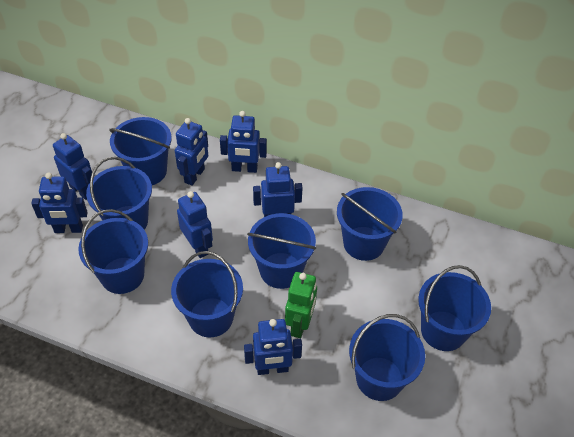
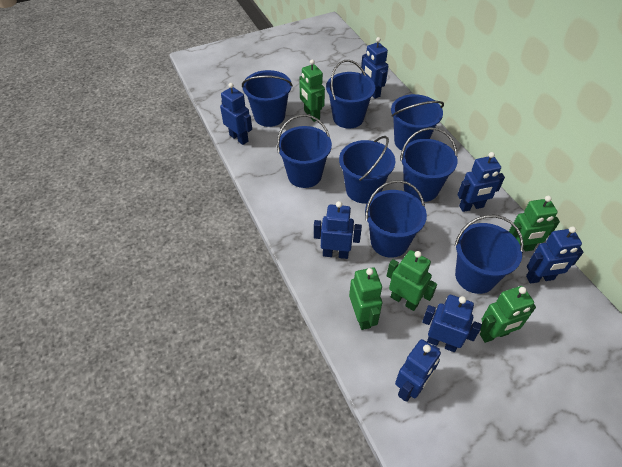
green robot: 1 -> 5

